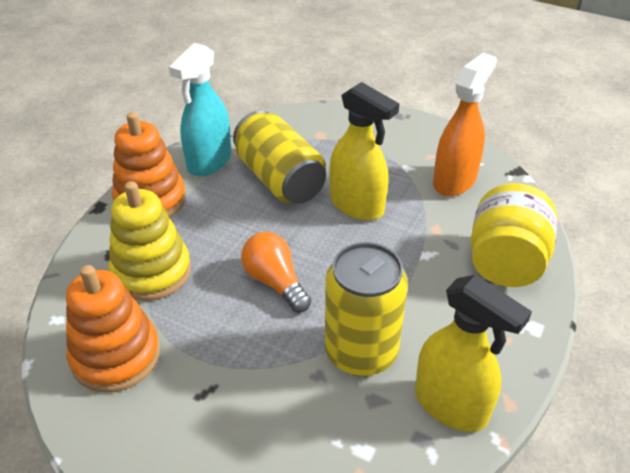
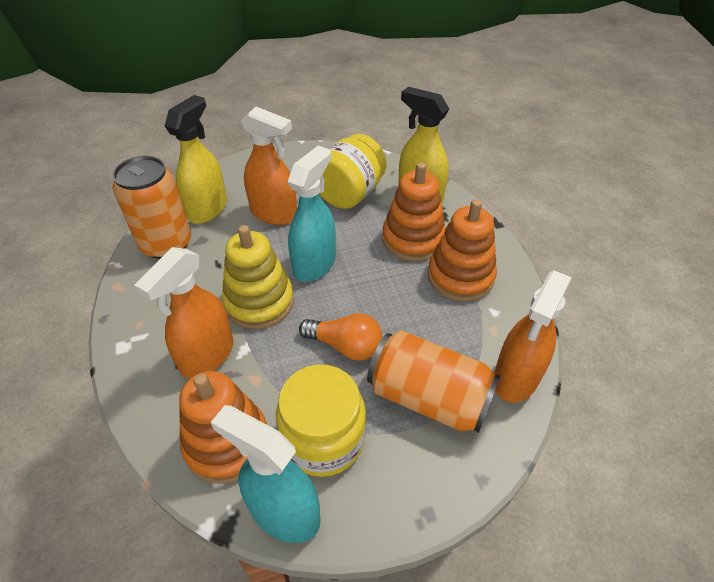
orange can: 0 -> 2
orange spray bottle: 1 -> 3
orange stacking toy: 2 -> 3
turquoise spray bottle: 1 -> 2
yellow can: 2 -> 0
yellow jar: 1 -> 2

